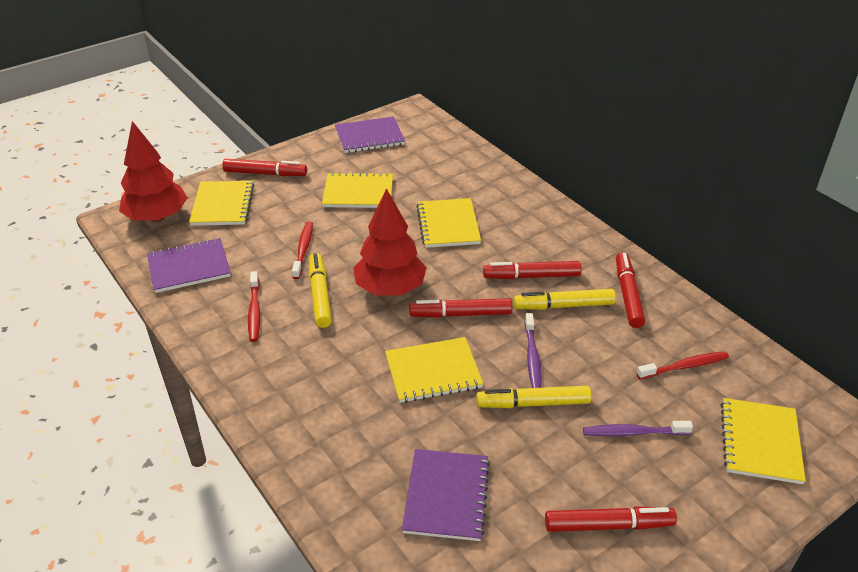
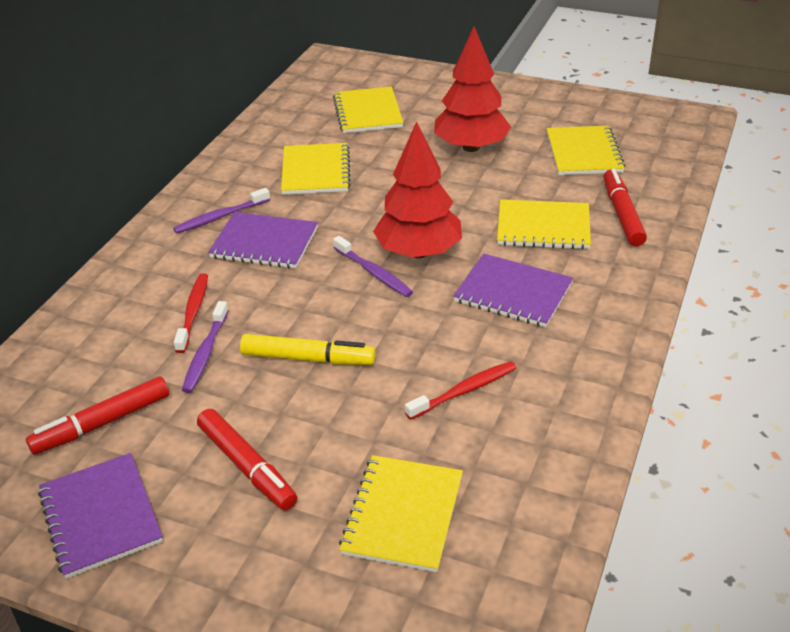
purple toothbrush: 2 -> 3
red marker: 5 -> 3
red toothbrush: 3 -> 2
yellow marker: 3 -> 1

